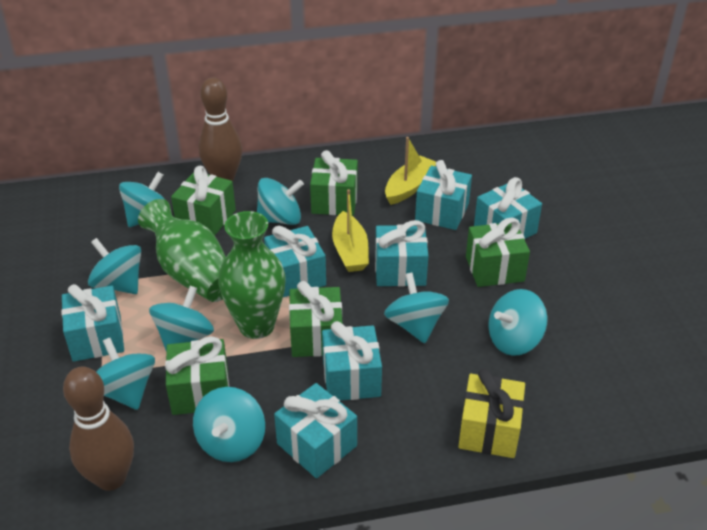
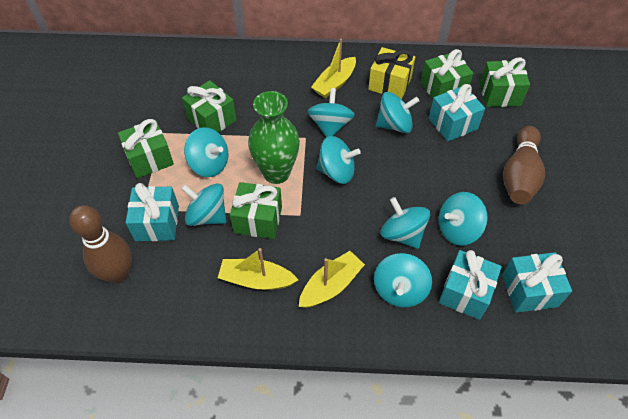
green vase: 2 -> 1
turquoise gift: 7 -> 4
yellow boat: 2 -> 3

